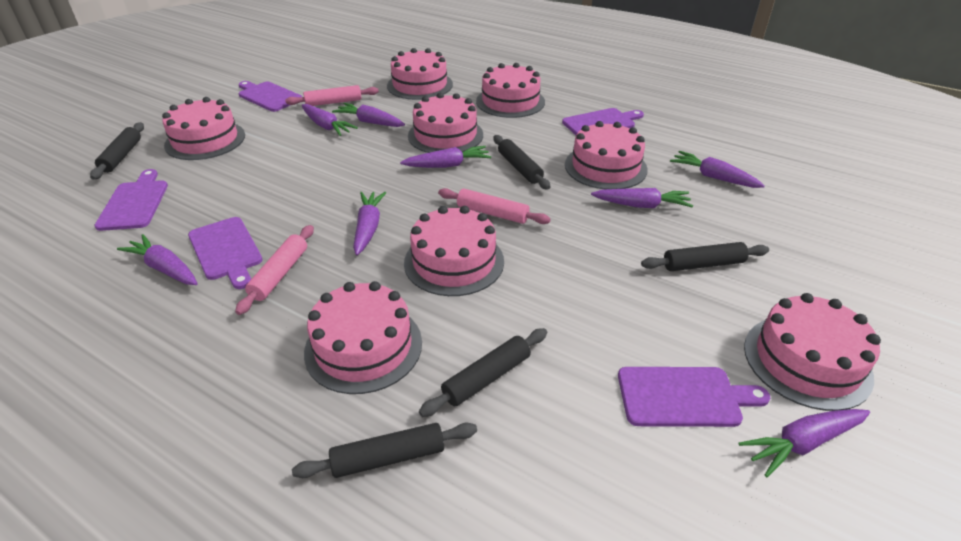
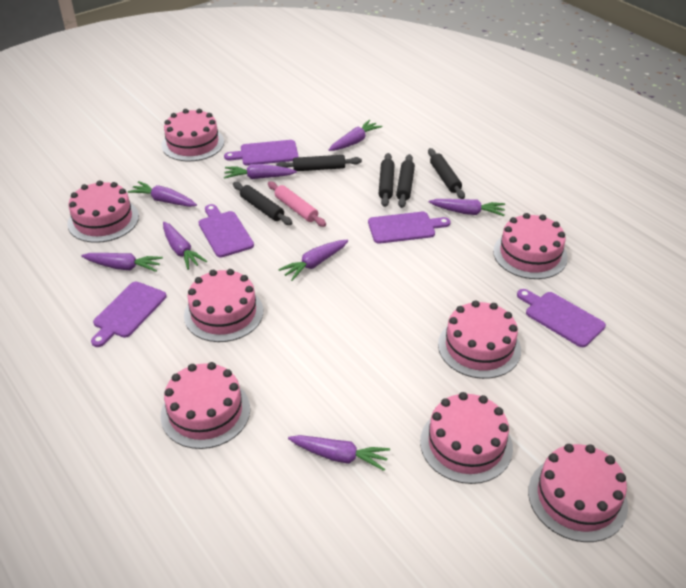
pink rolling pin: 3 -> 1

